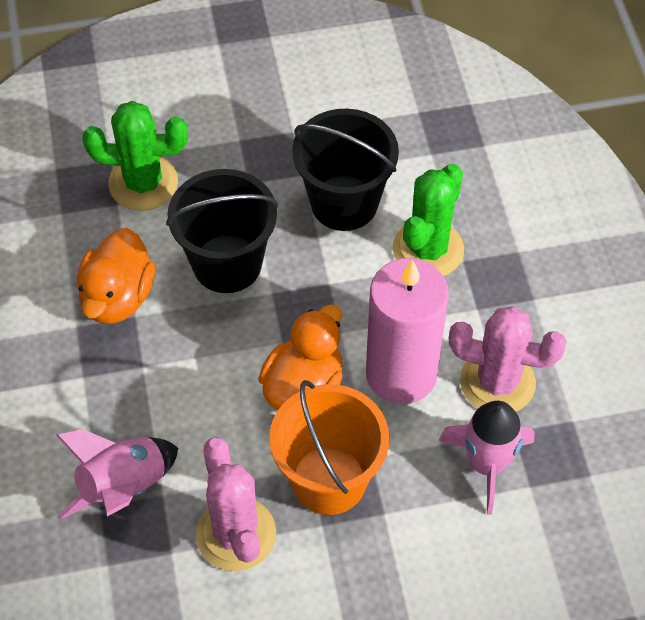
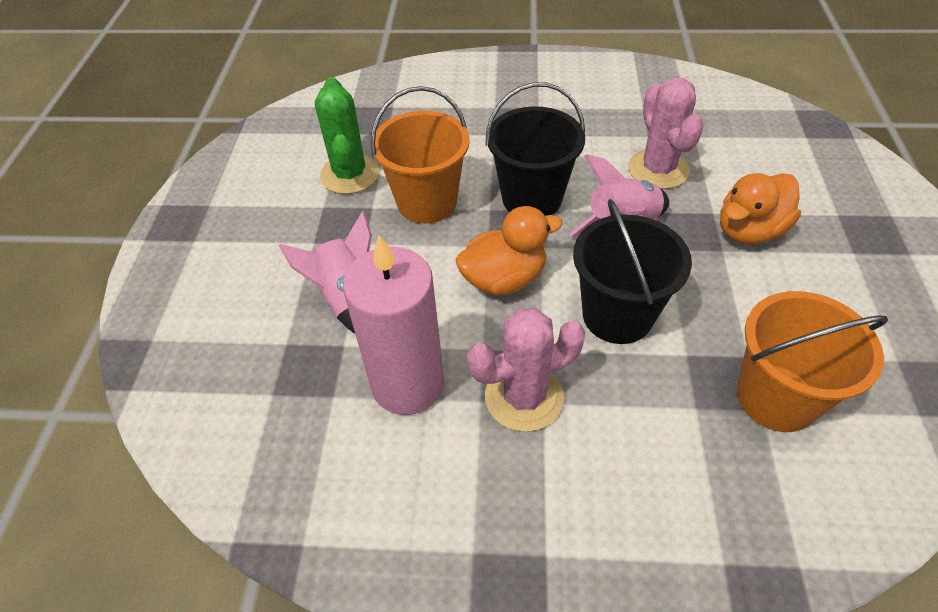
green cactus: 2 -> 1
orange bucket: 1 -> 2

